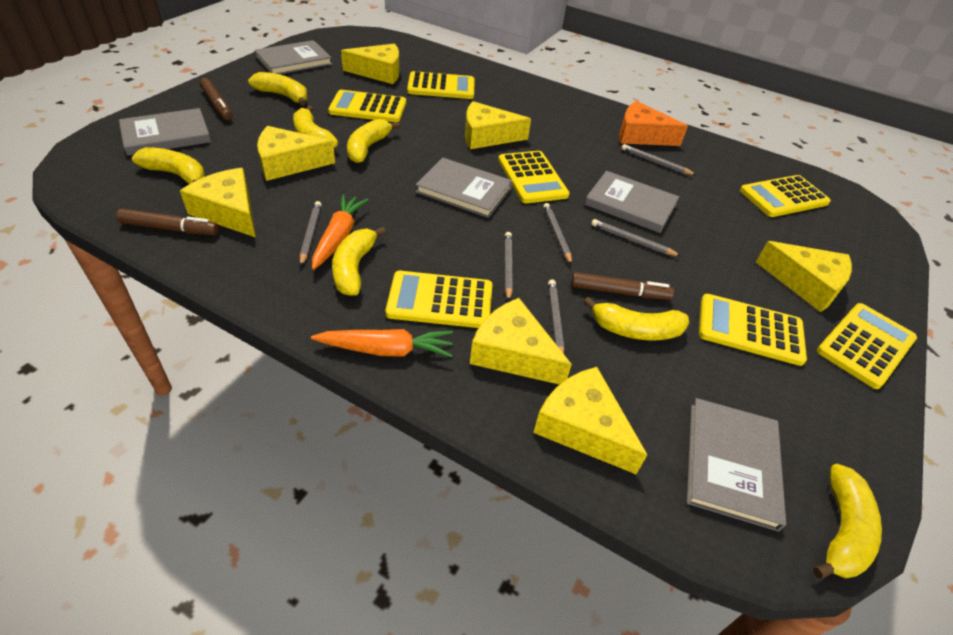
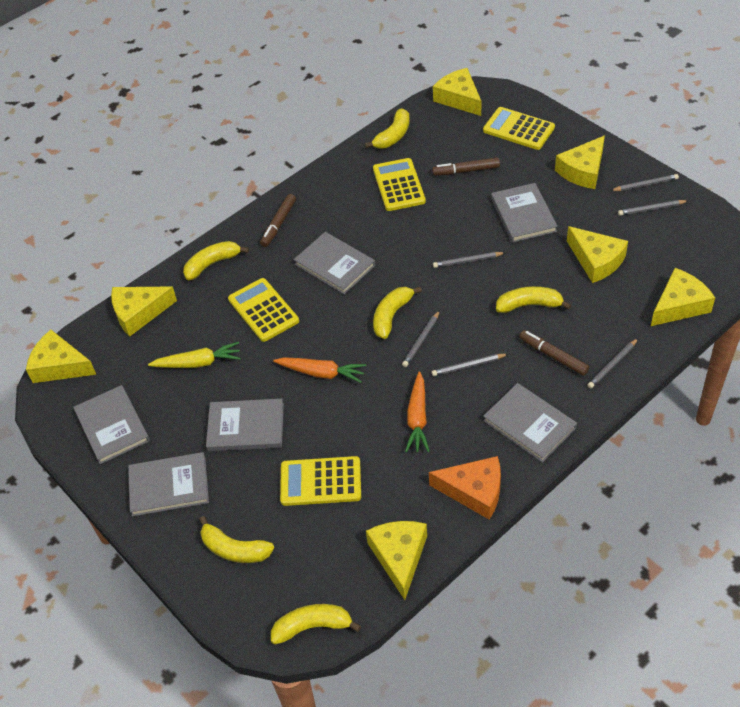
grey book: 5 -> 6
yellow banana: 7 -> 6
yellow calculator: 7 -> 4
yellow carrot: 0 -> 1

